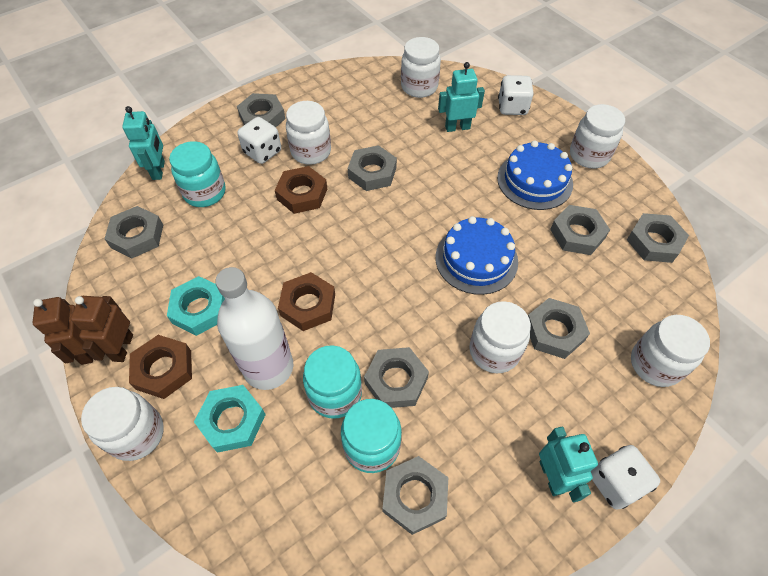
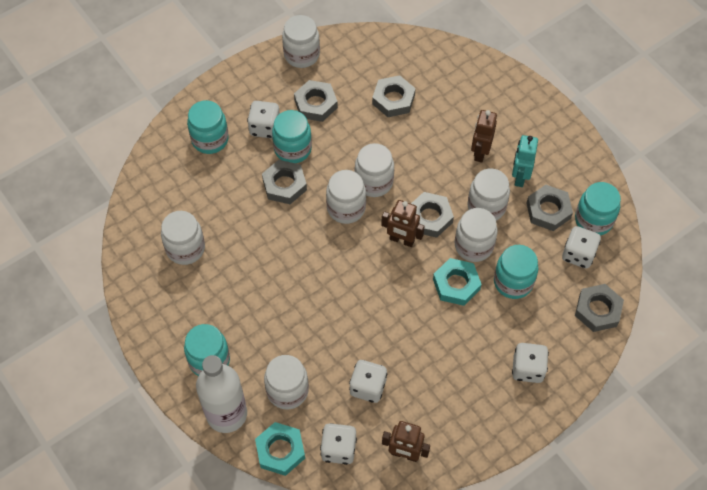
blue cake: 2 -> 0
brown nut: 3 -> 0
brown robot: 2 -> 3
grey nut: 8 -> 6
turquoise jar: 3 -> 5
turquoise robot: 3 -> 1
white dice: 3 -> 5
white jar: 6 -> 7

